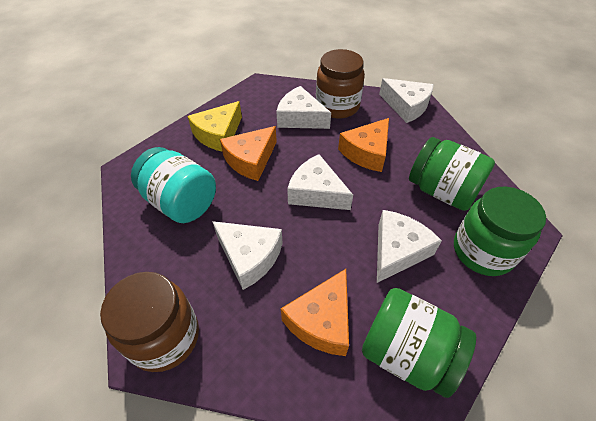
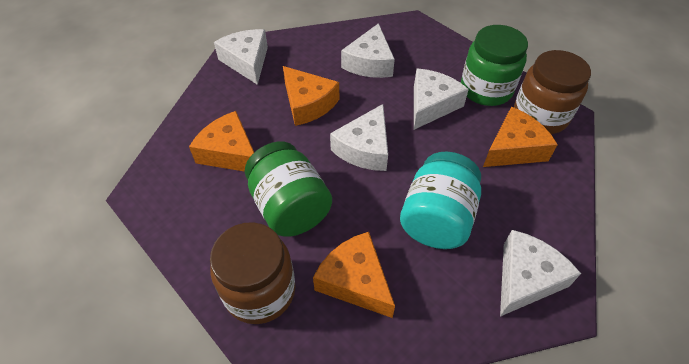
green jar: 3 -> 2
orange cheese: 3 -> 4
yellow cheese: 1 -> 0

